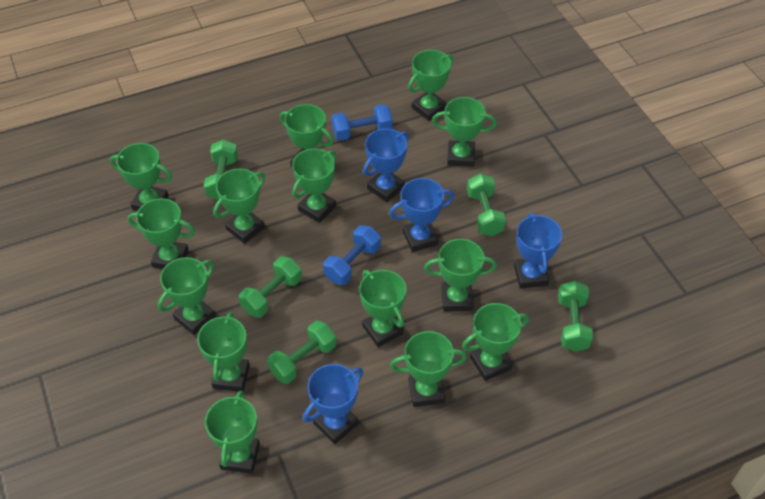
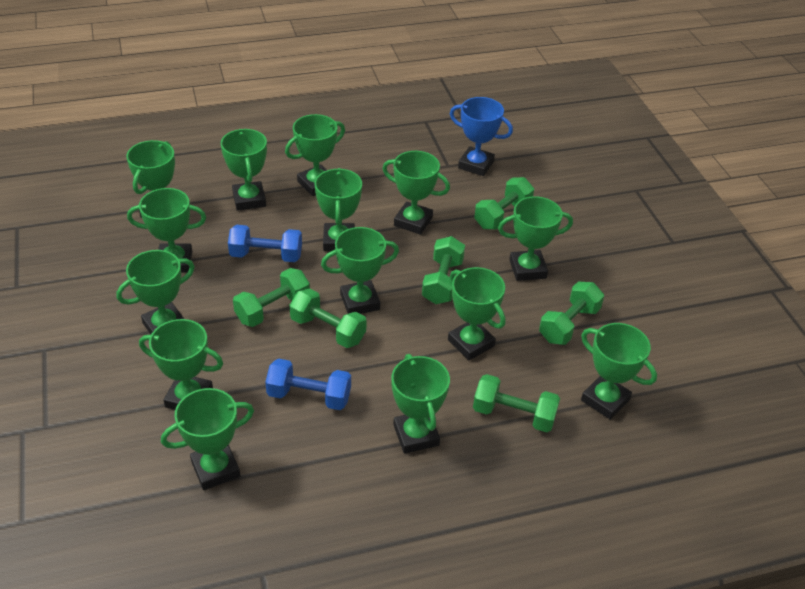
blue trophy: 4 -> 1
green dumbbell: 5 -> 6

